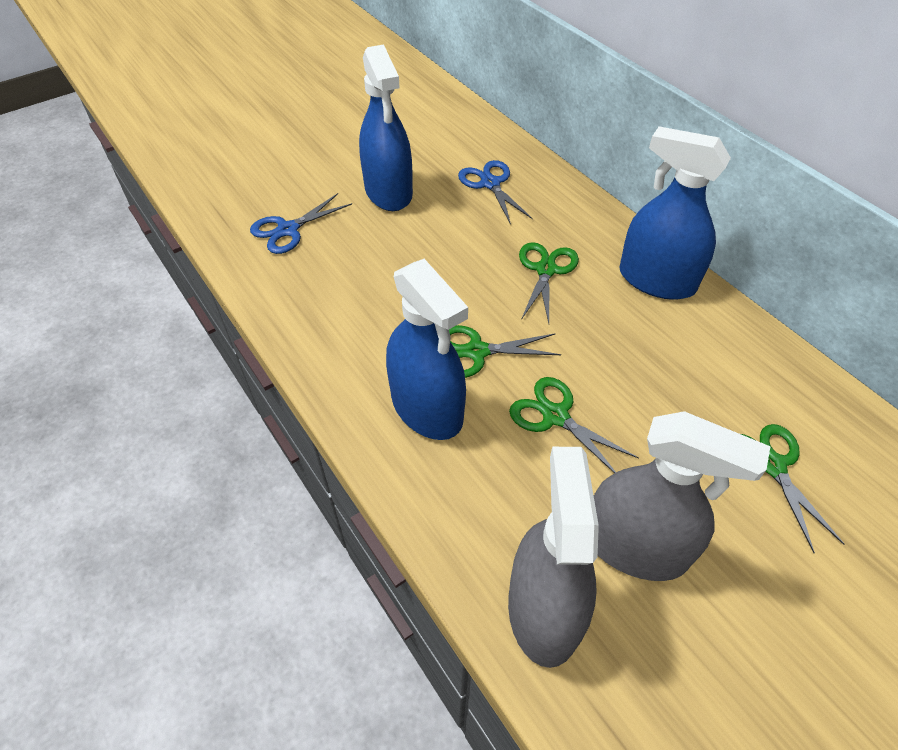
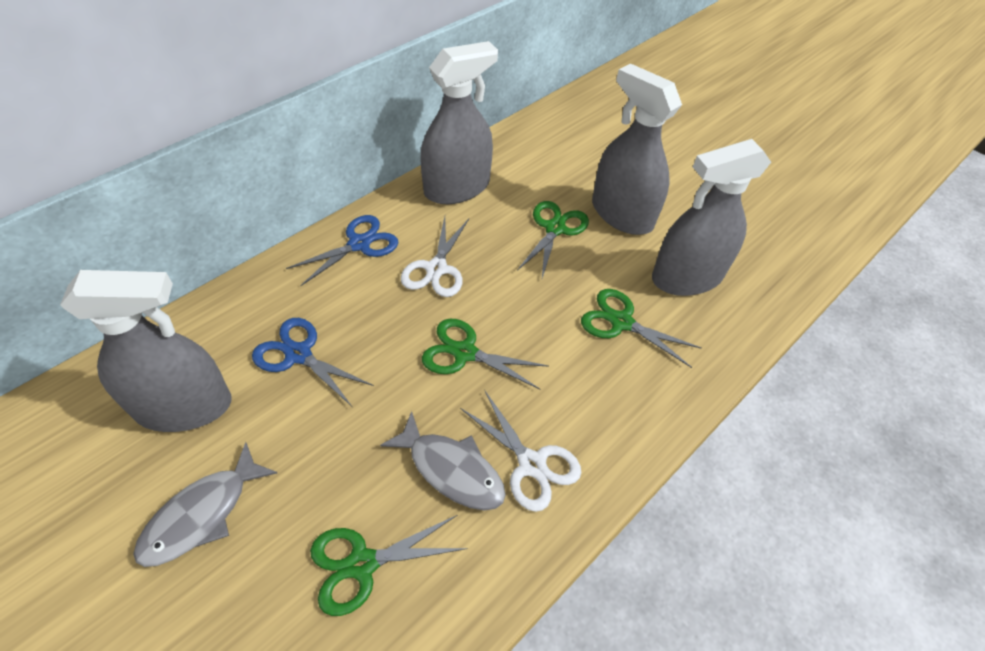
blue spray bottle: 3 -> 0
grey fish: 0 -> 2
grey spray bottle: 2 -> 4
white scissors: 0 -> 2

